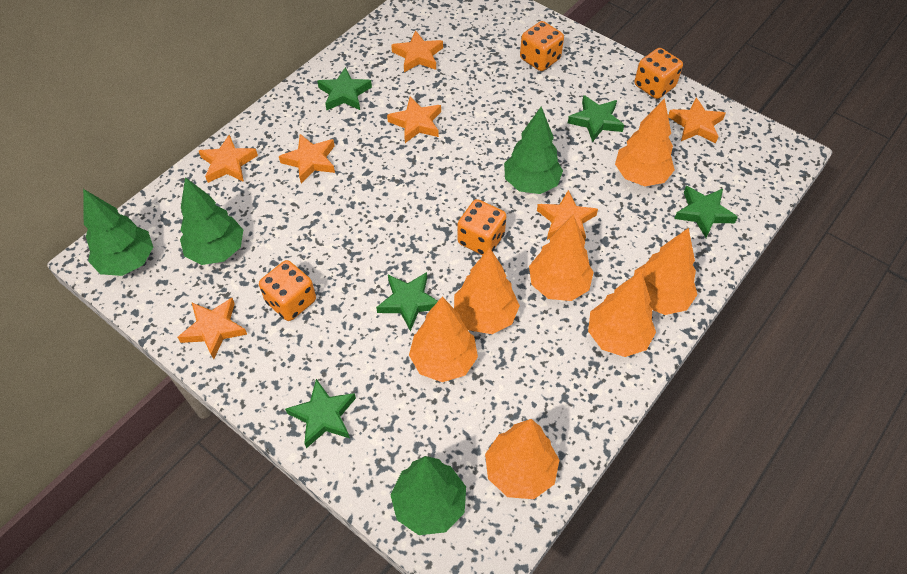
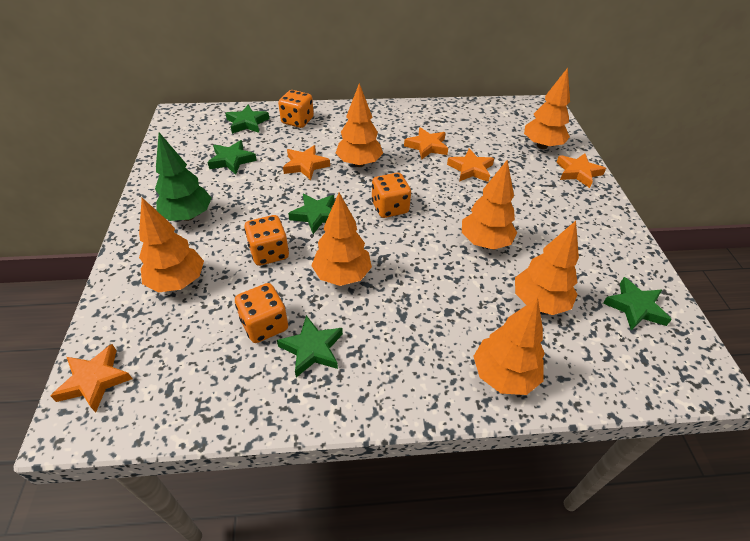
green tree: 4 -> 1
orange star: 7 -> 5

